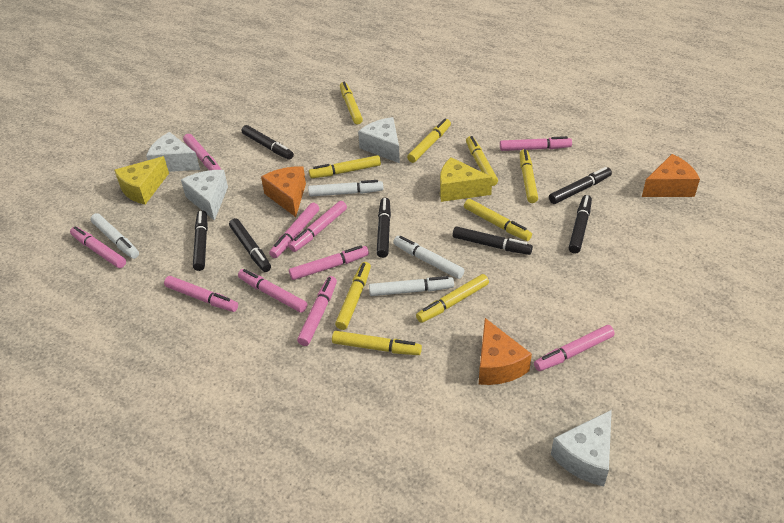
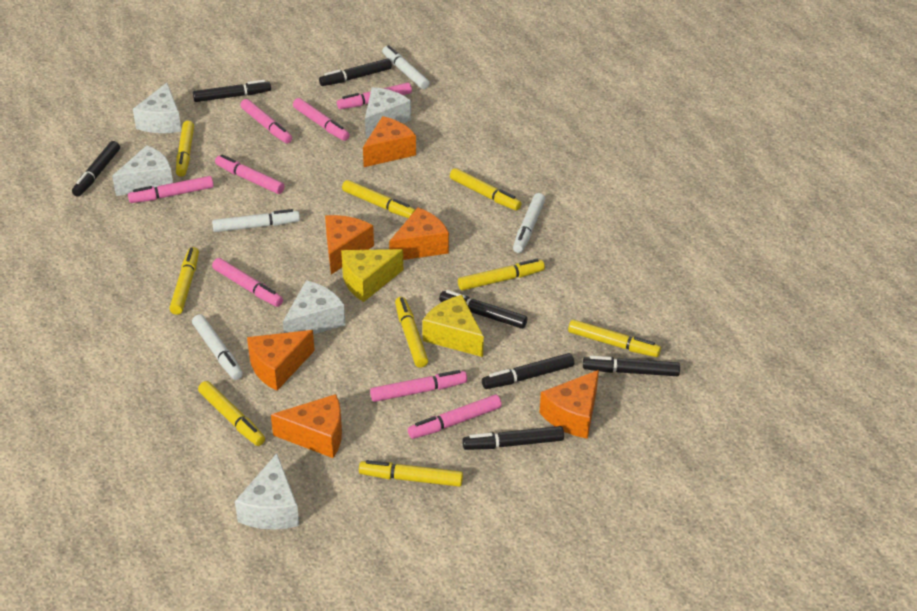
orange cheese: 3 -> 6
pink marker: 10 -> 8
white cheese: 4 -> 5

